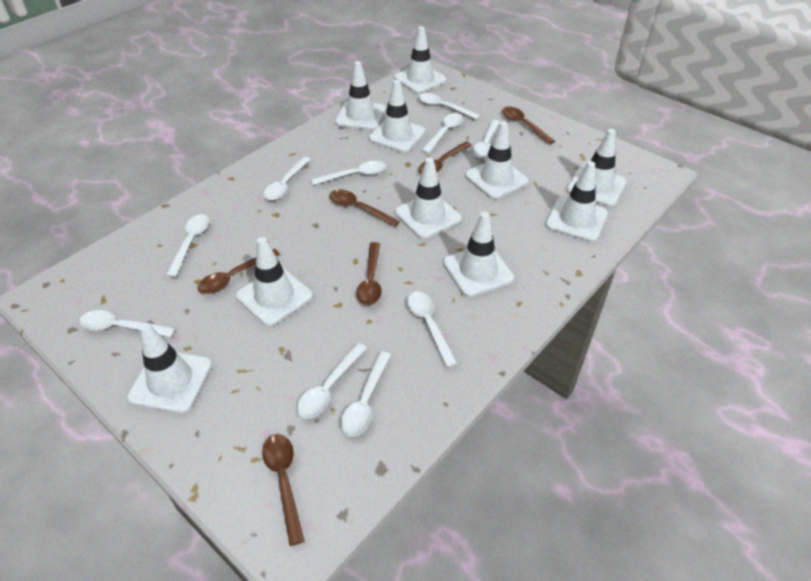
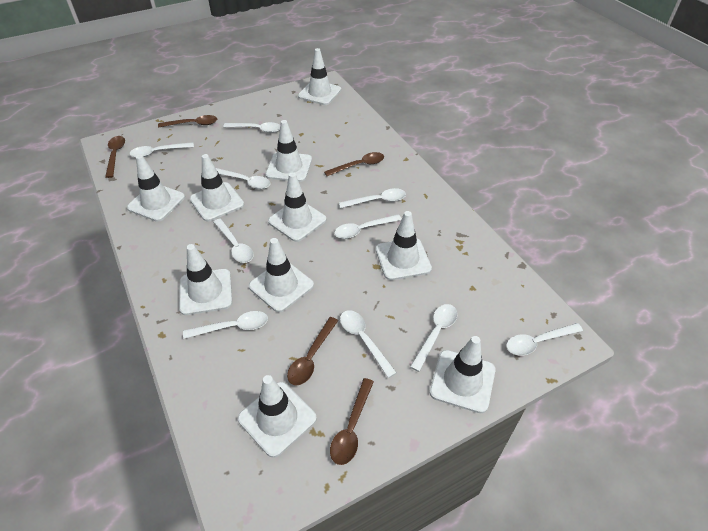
brown spoon: 6 -> 5

